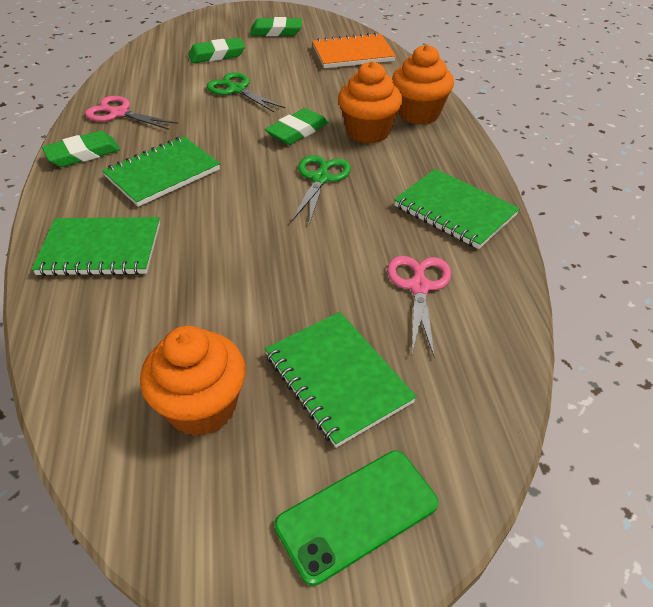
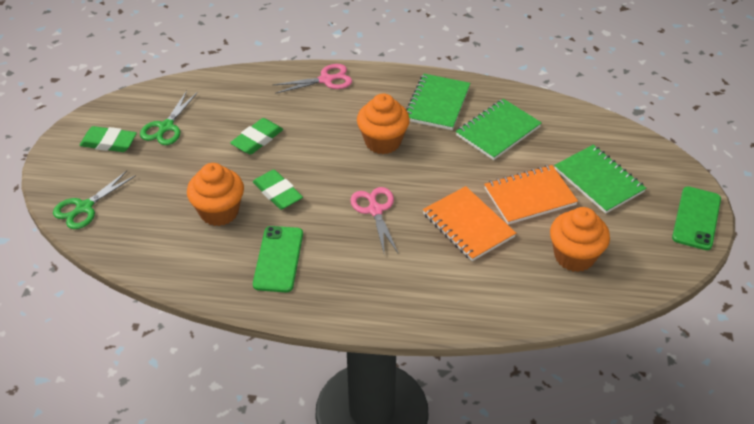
green eraser: 4 -> 3
green notebook: 4 -> 3
green phone: 1 -> 2
orange notebook: 1 -> 2

